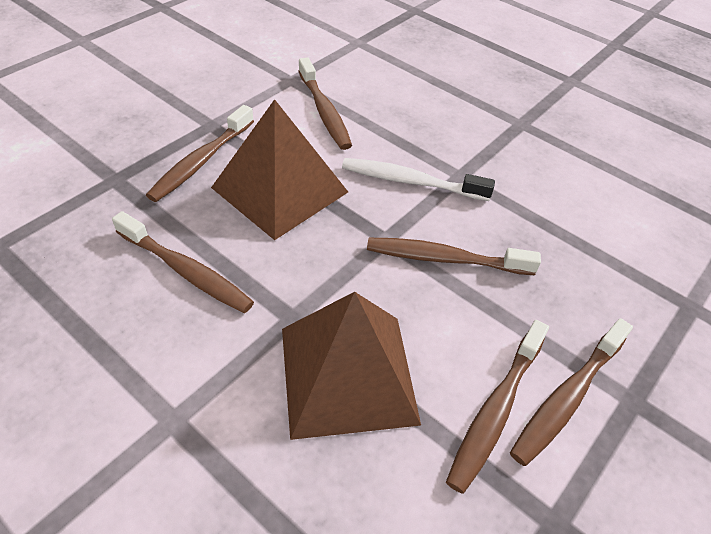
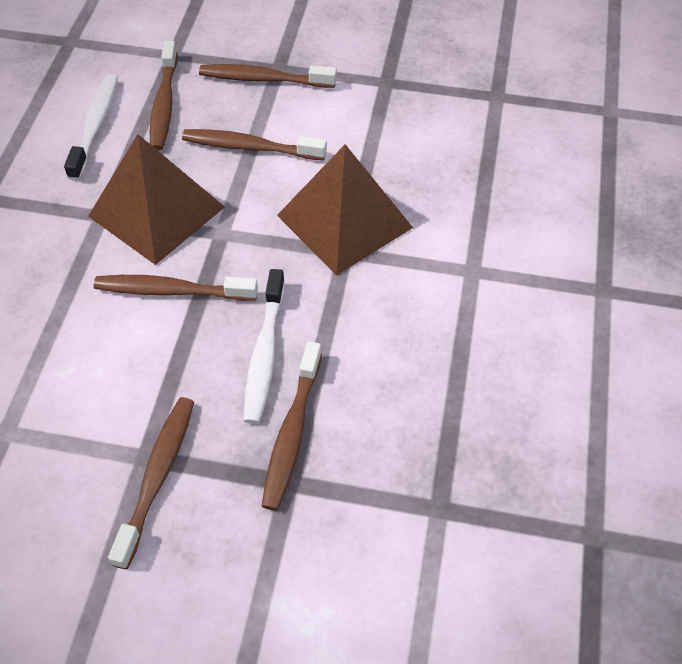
white toothbrush: 1 -> 2

